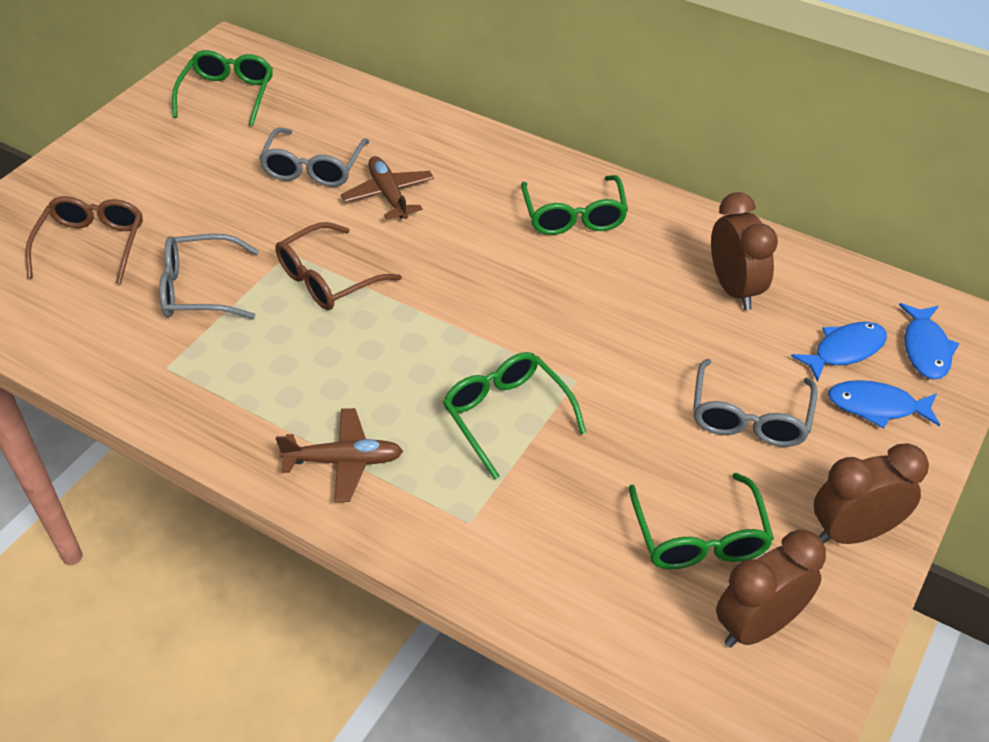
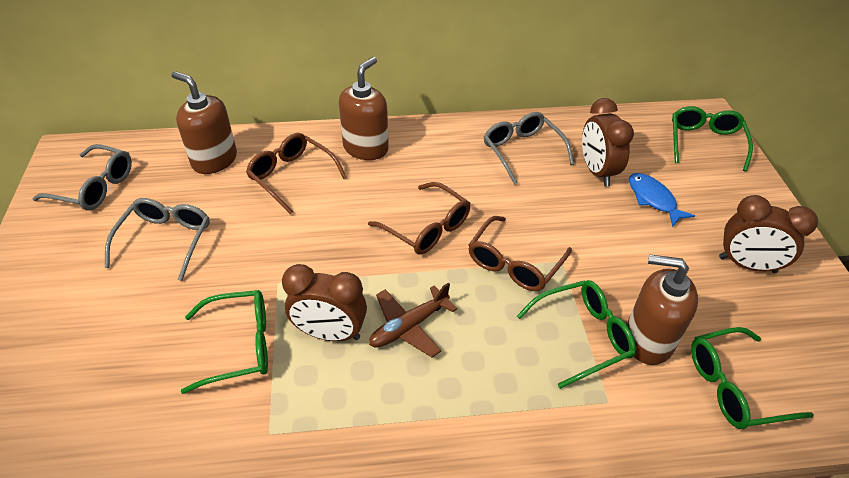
blue fish: 3 -> 1
brown glasses: 2 -> 3
brown plane: 2 -> 1
brown soap dispenser: 0 -> 3

